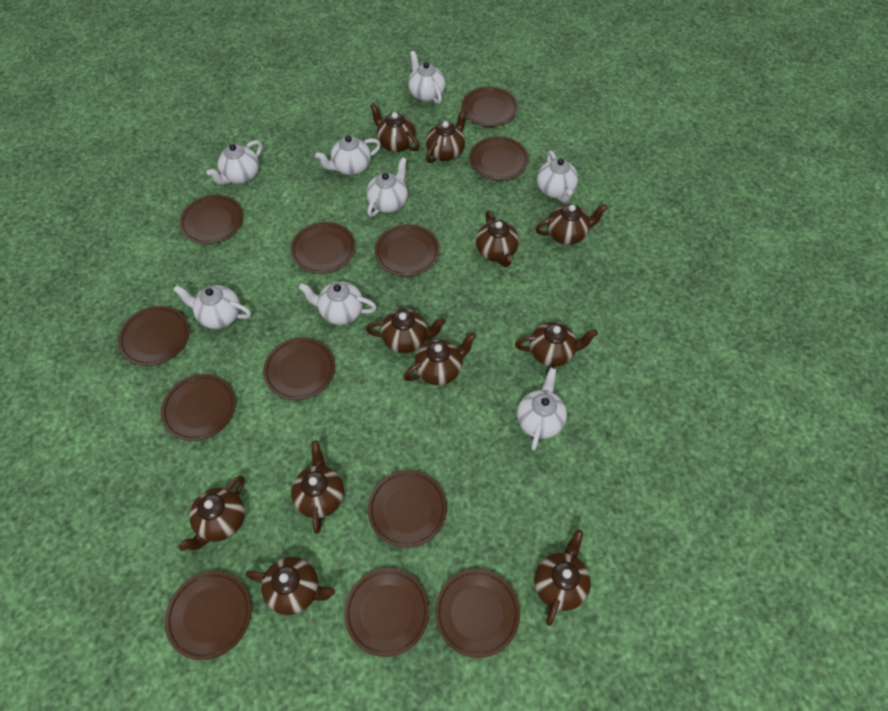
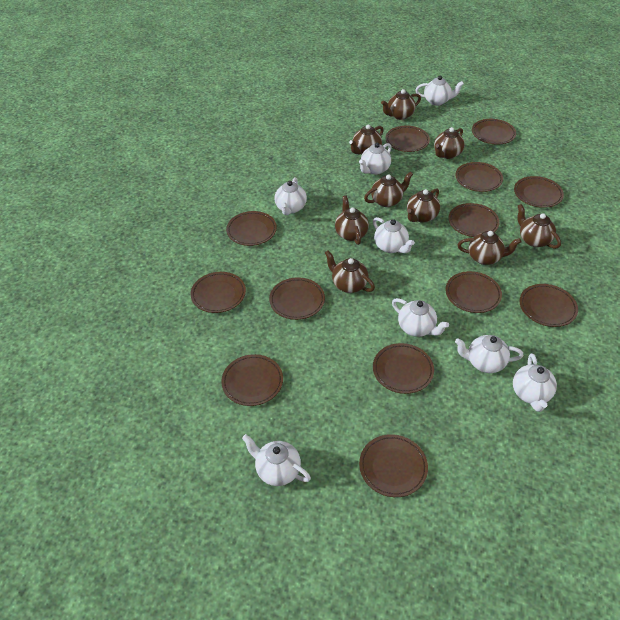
brown plate: 12 -> 13
brown teapot: 11 -> 9

